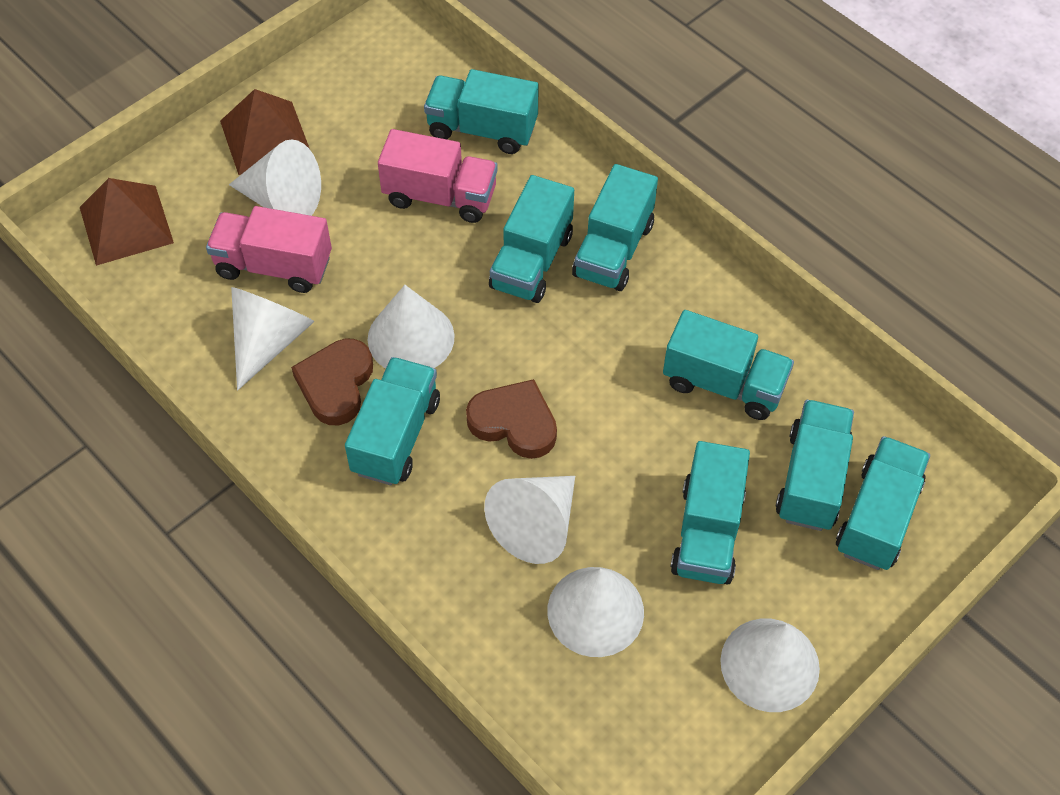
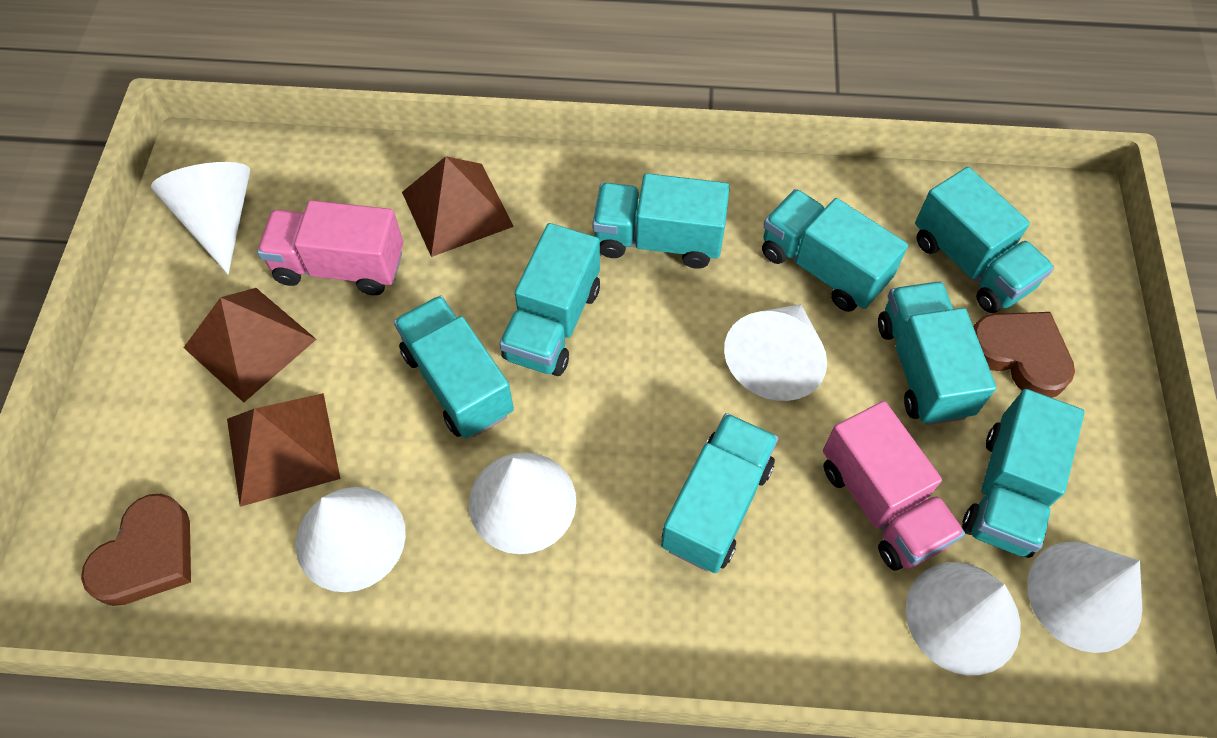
brown pyramid: 2 -> 3

